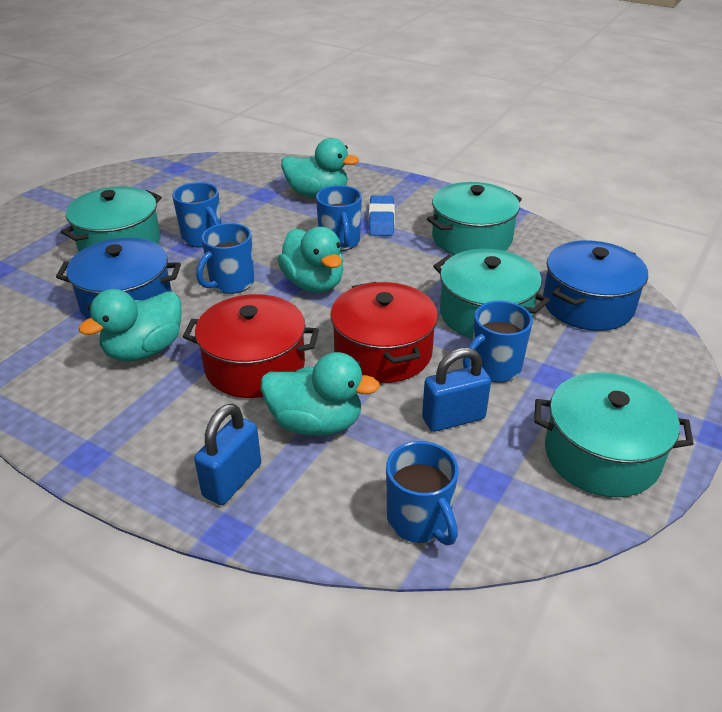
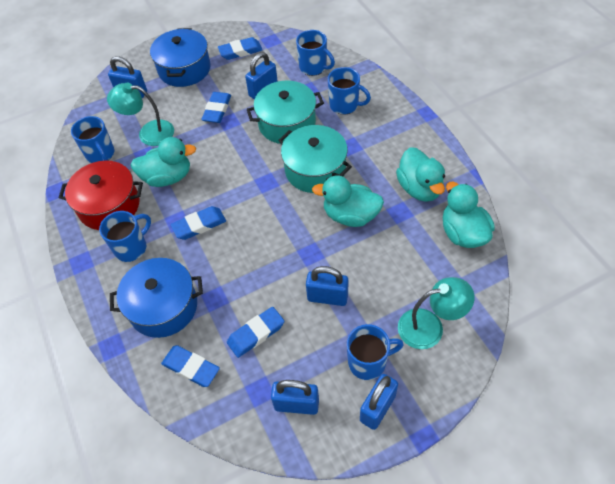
blue eraser: 1 -> 5
blue padlock: 2 -> 5
red pot: 2 -> 1
turquoise lamp: 0 -> 2
turquoise pot: 4 -> 2

